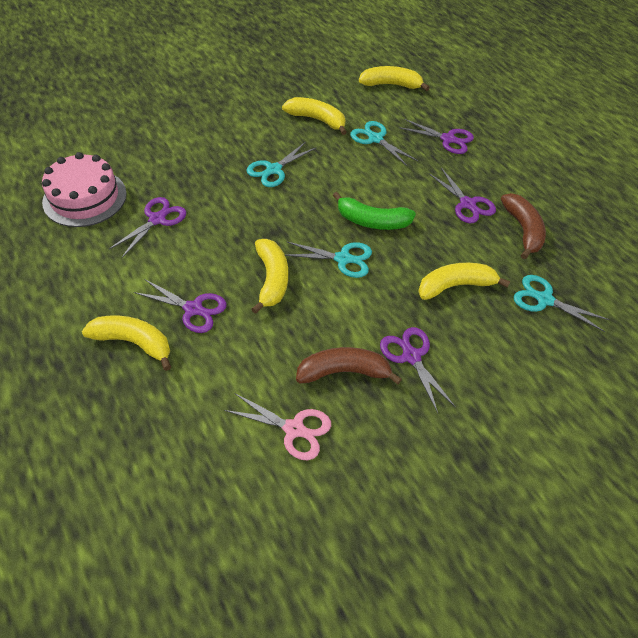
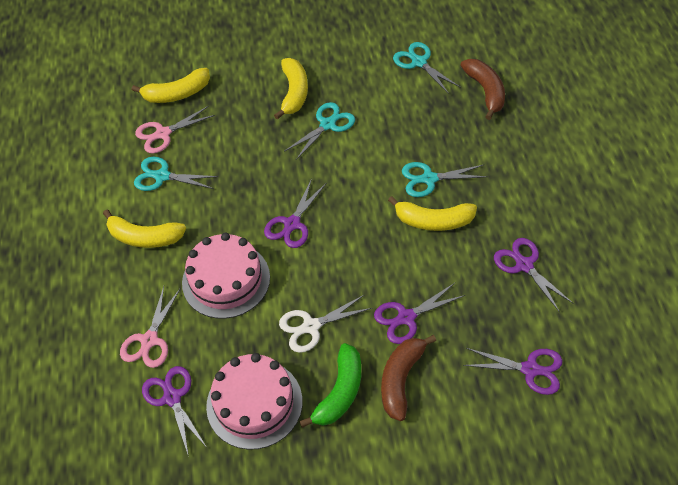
pink cake: 1 -> 2
pink scissors: 1 -> 2
white scissors: 0 -> 1
yellow banana: 5 -> 4

